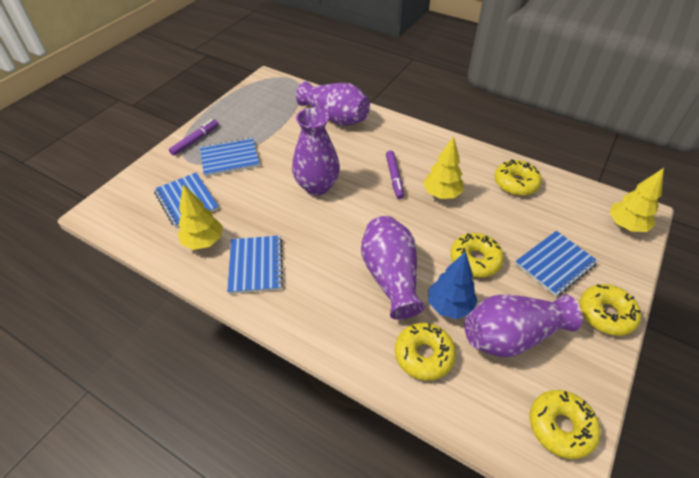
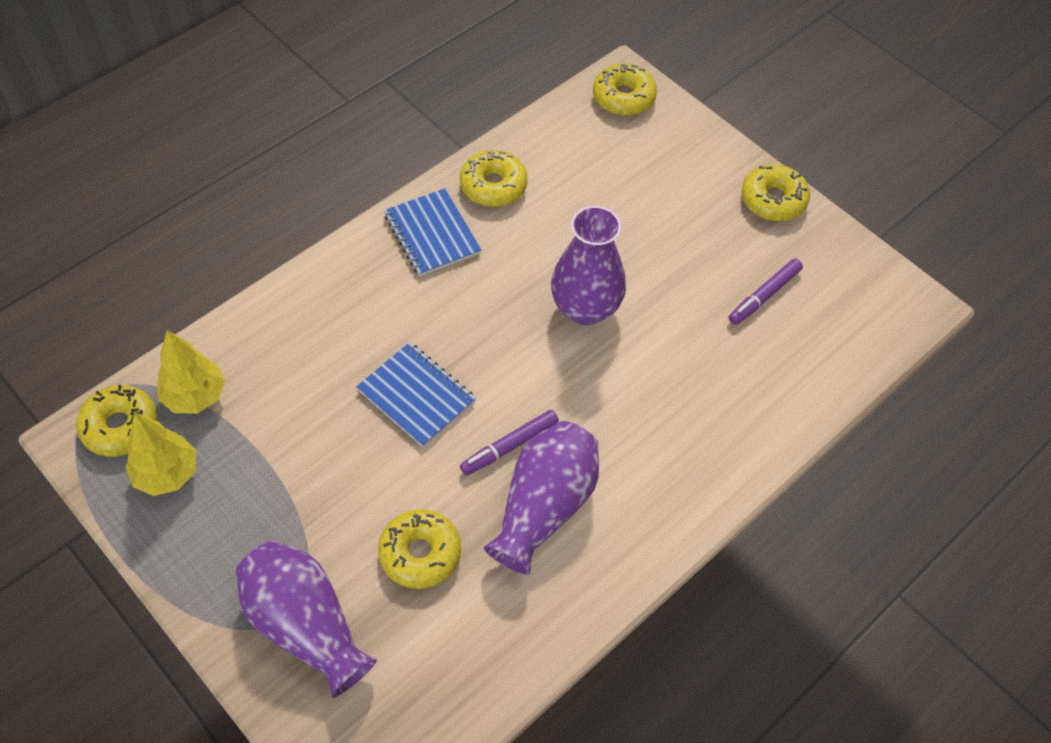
blue notebook: 4 -> 2
blue tree: 1 -> 0
purple vase: 4 -> 3
yellow tree: 3 -> 2

